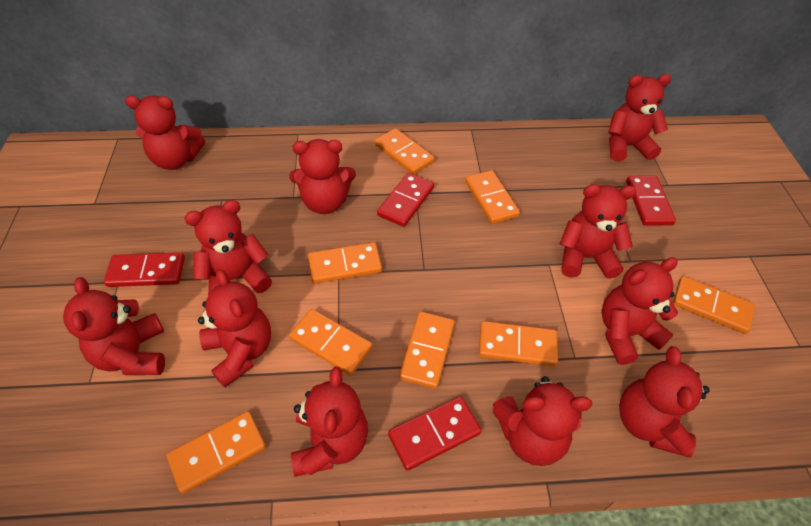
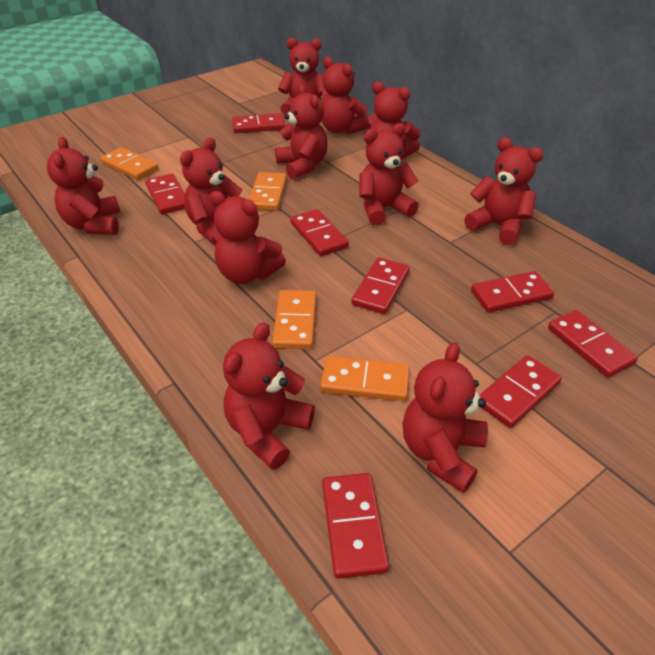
orange domino: 8 -> 4
red domino: 4 -> 8

